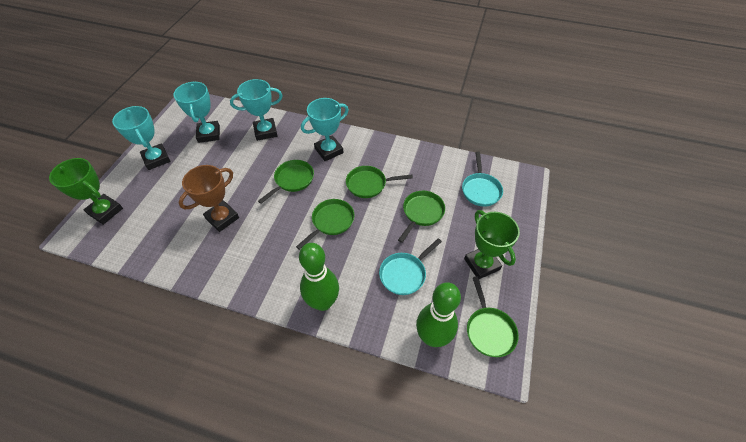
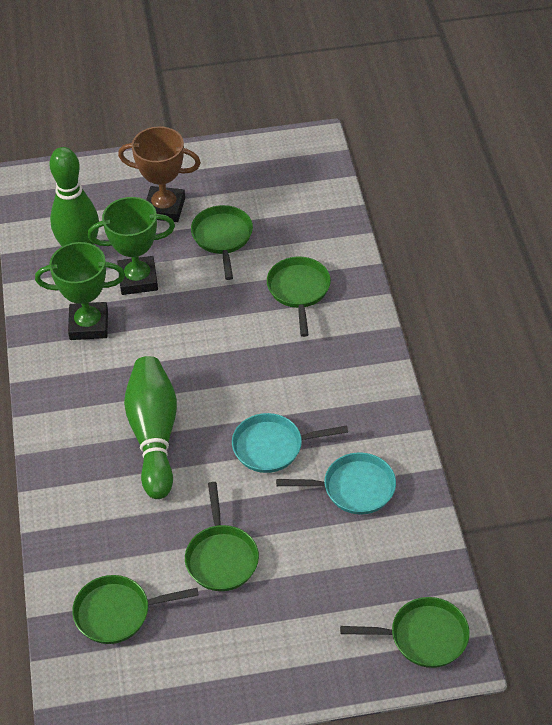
turquoise trophy: 4 -> 0

